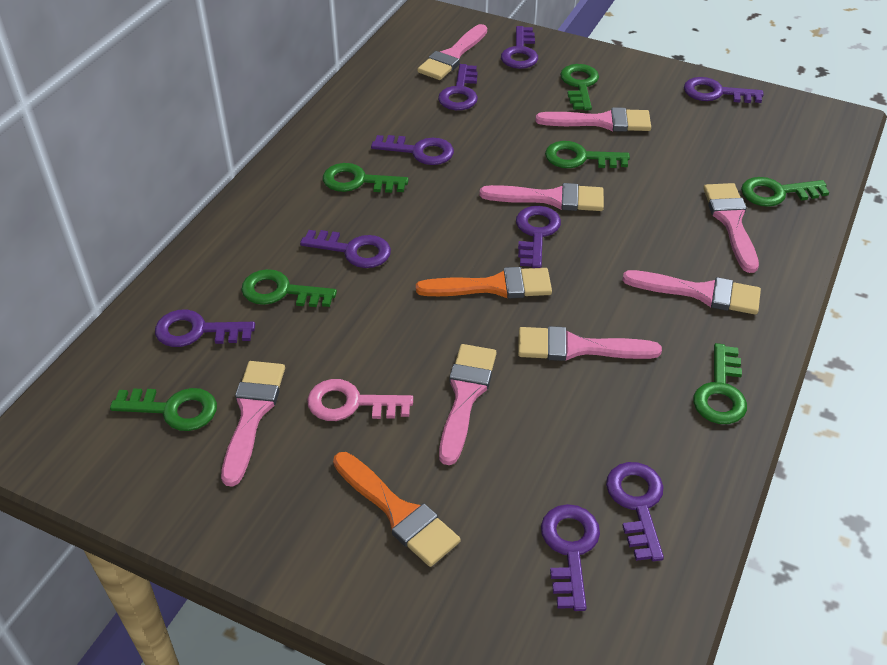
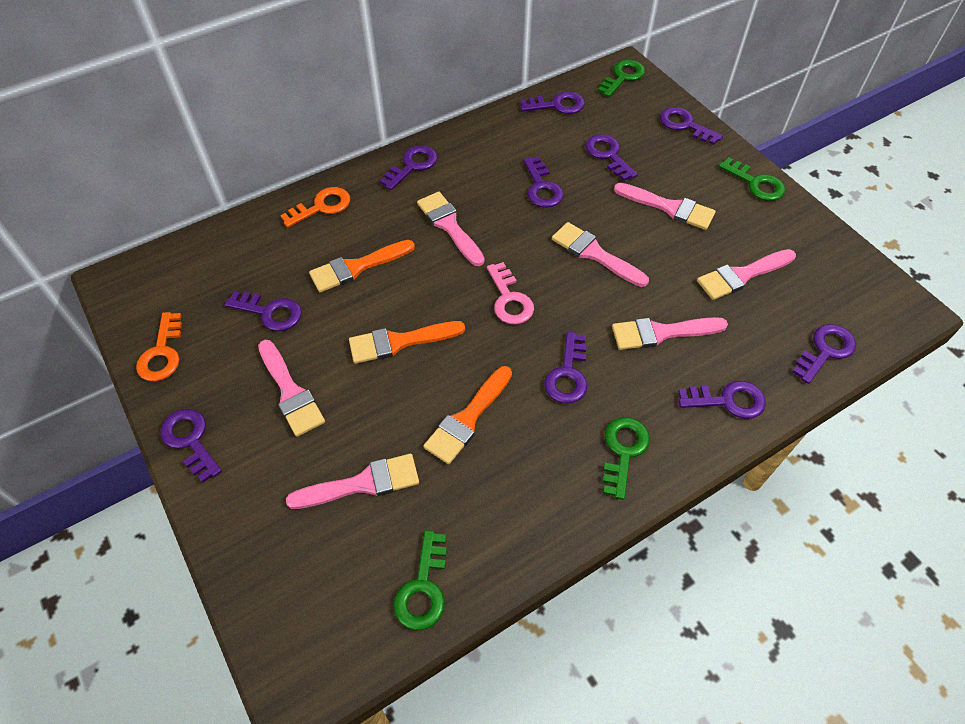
green key: 7 -> 4
orange brush: 2 -> 3
orange key: 0 -> 2
pink brush: 8 -> 7
purple key: 9 -> 10

